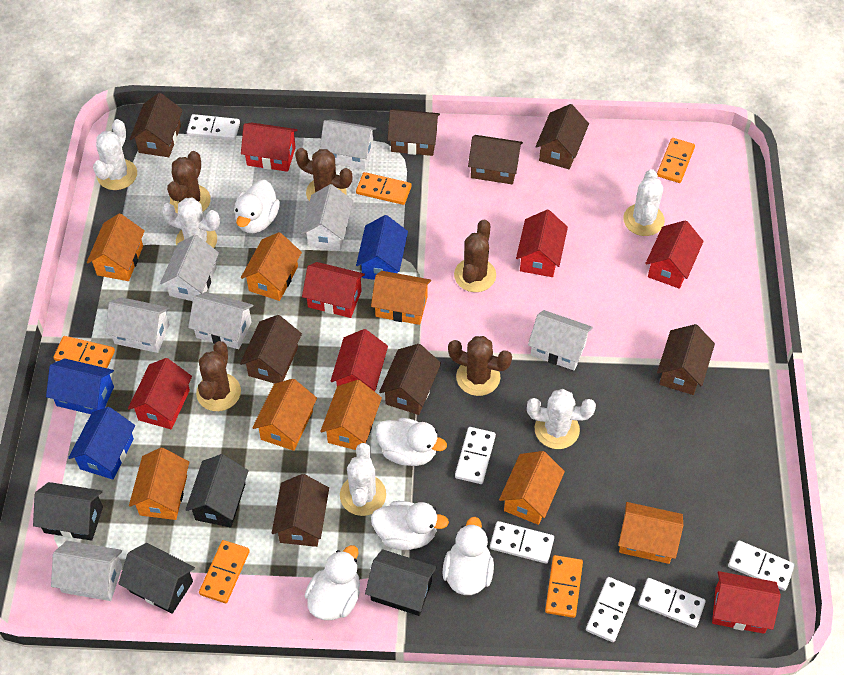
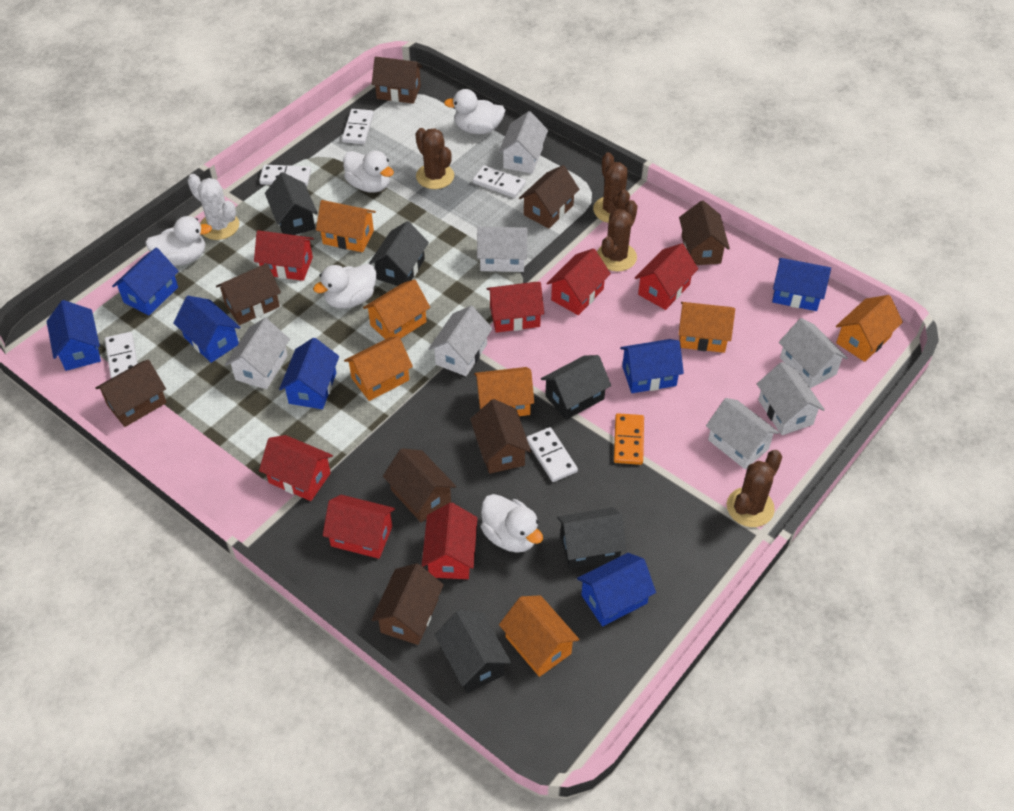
black house: 4 -> 5
blue house: 3 -> 7
brown cactus: 5 -> 4
orange domino: 5 -> 1
orange house: 8 -> 7
white cactus: 5 -> 1
white domino: 6 -> 5

